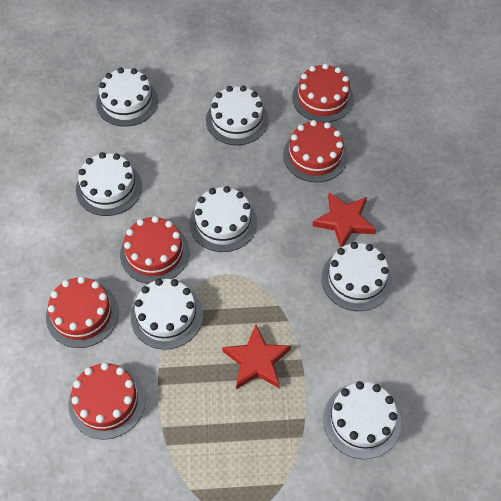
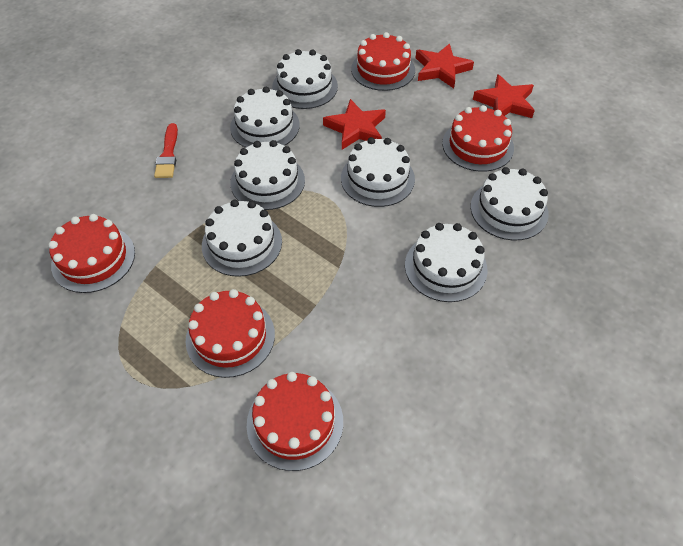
red brush: 0 -> 1
red star: 2 -> 3

